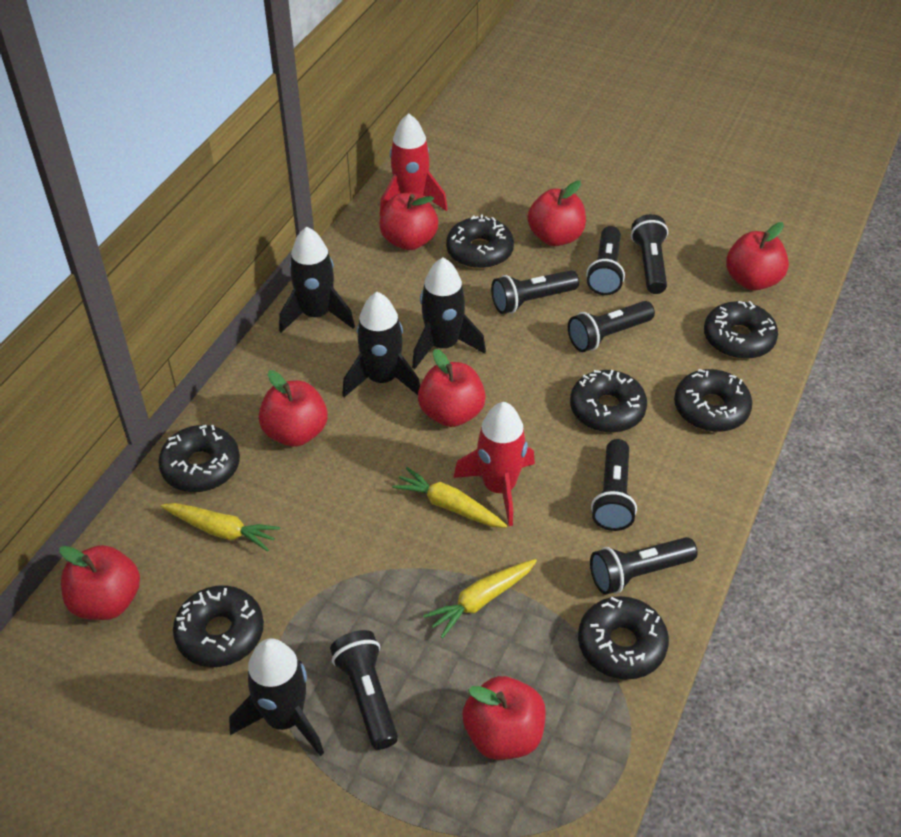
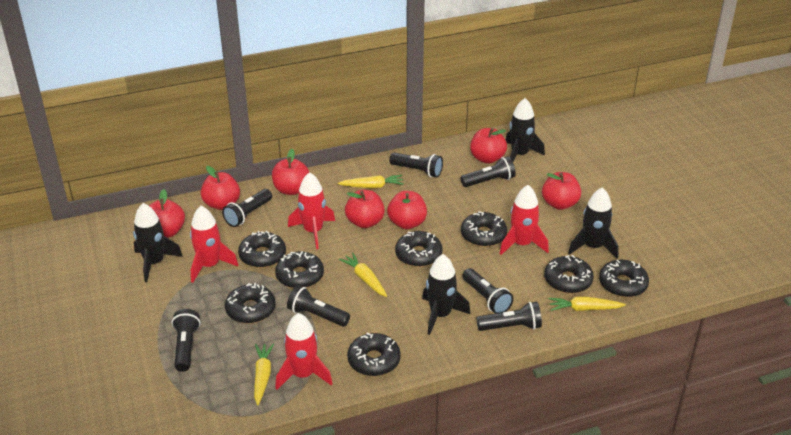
black donut: 7 -> 8
red rocket: 2 -> 4
yellow carrot: 3 -> 4

